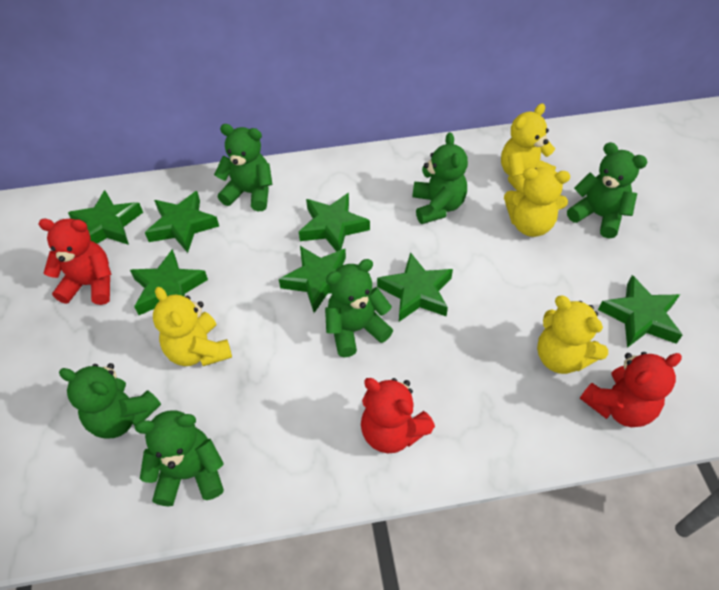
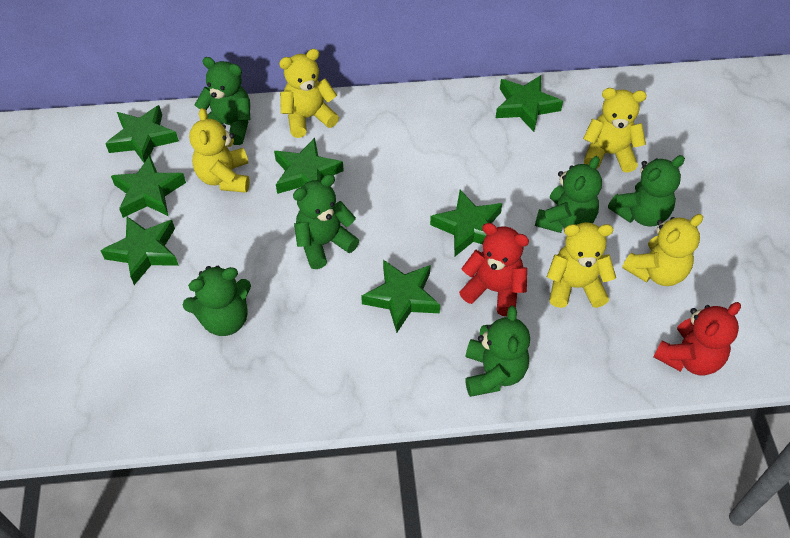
red teddy bear: 3 -> 2
yellow teddy bear: 4 -> 5

